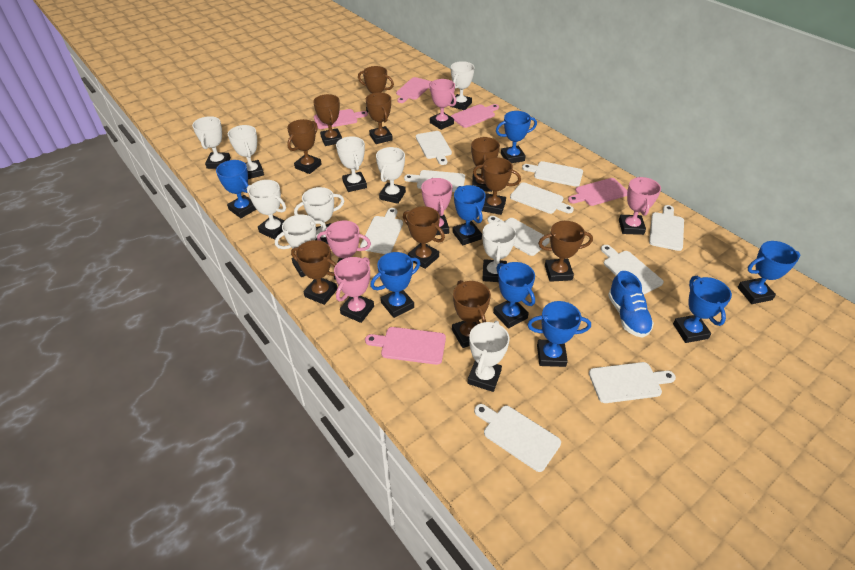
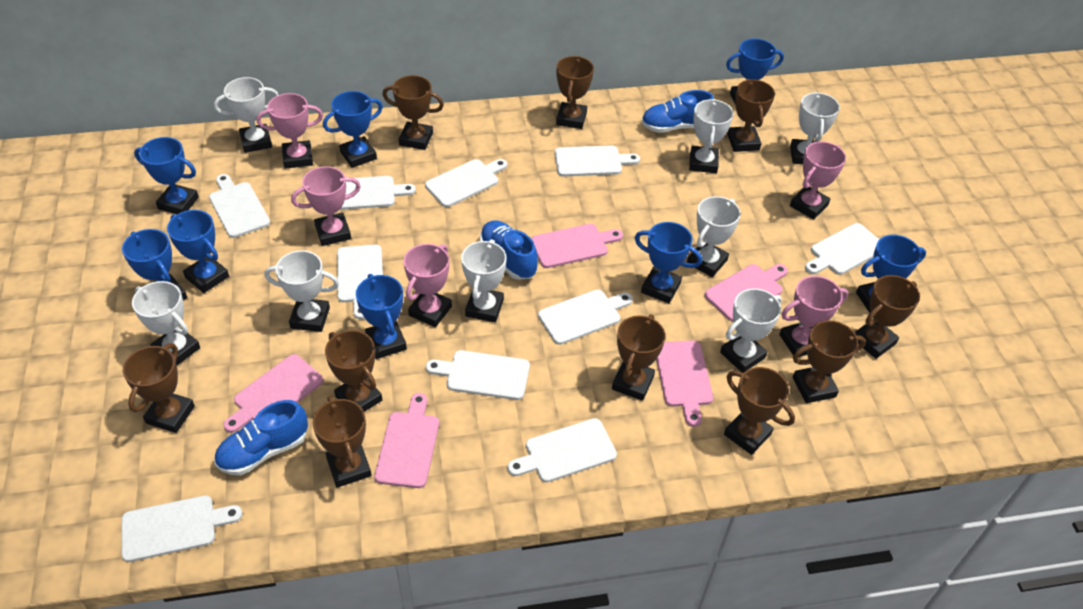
blue shoe: 1 -> 3
white trophy: 10 -> 8

